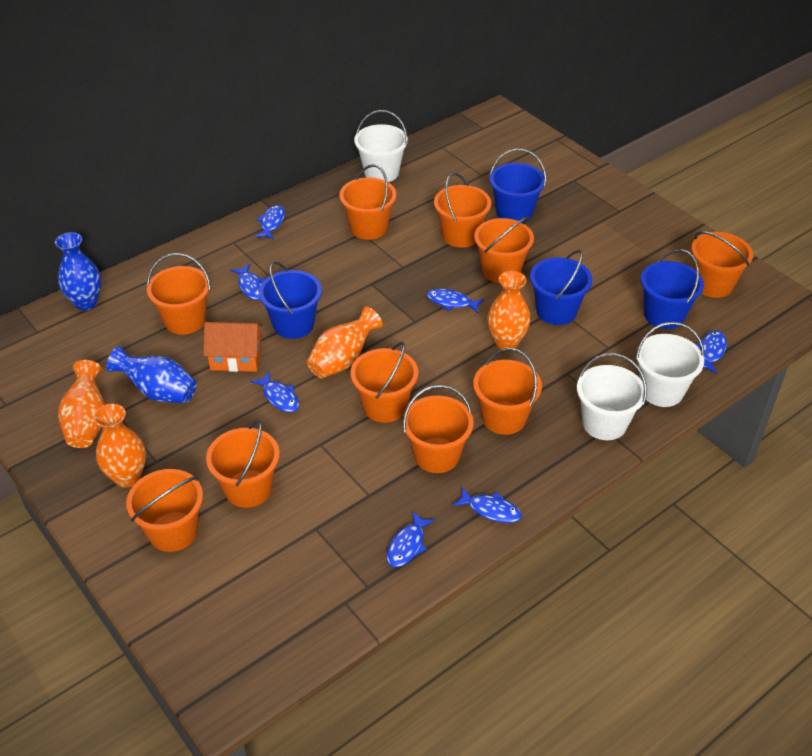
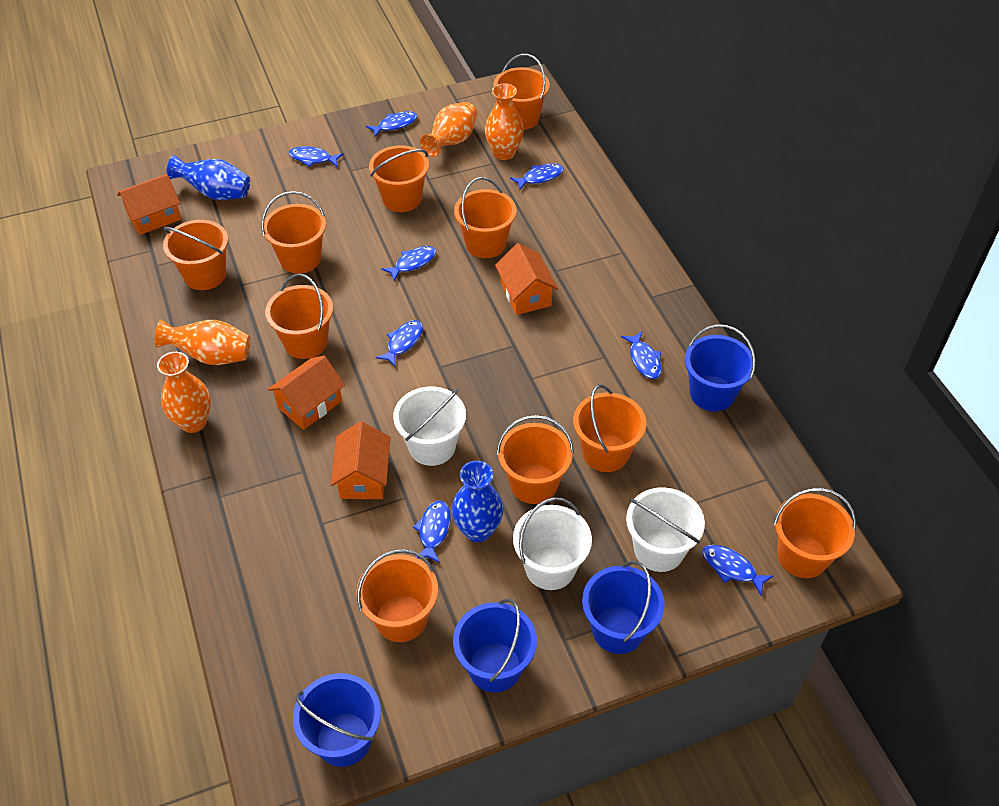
blue fish: 7 -> 8
orange house: 1 -> 4

